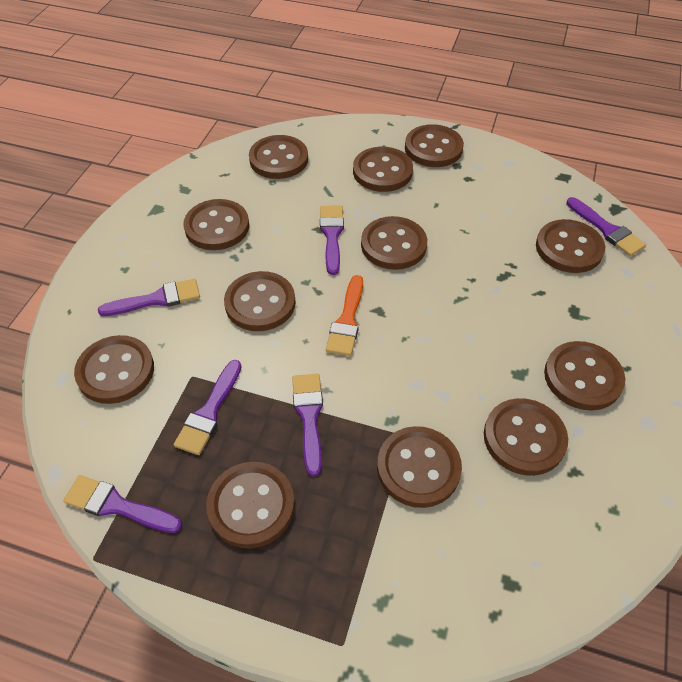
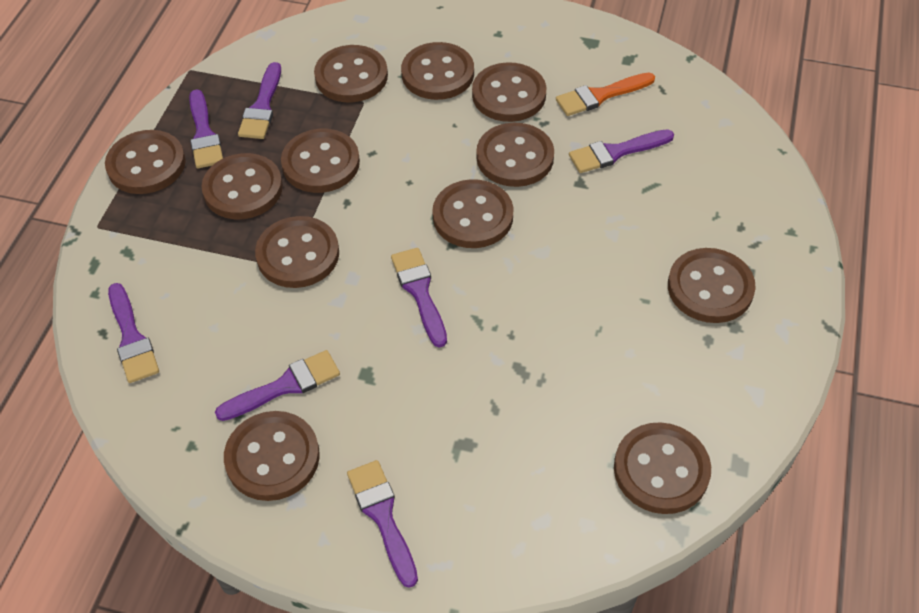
purple brush: 6 -> 7

